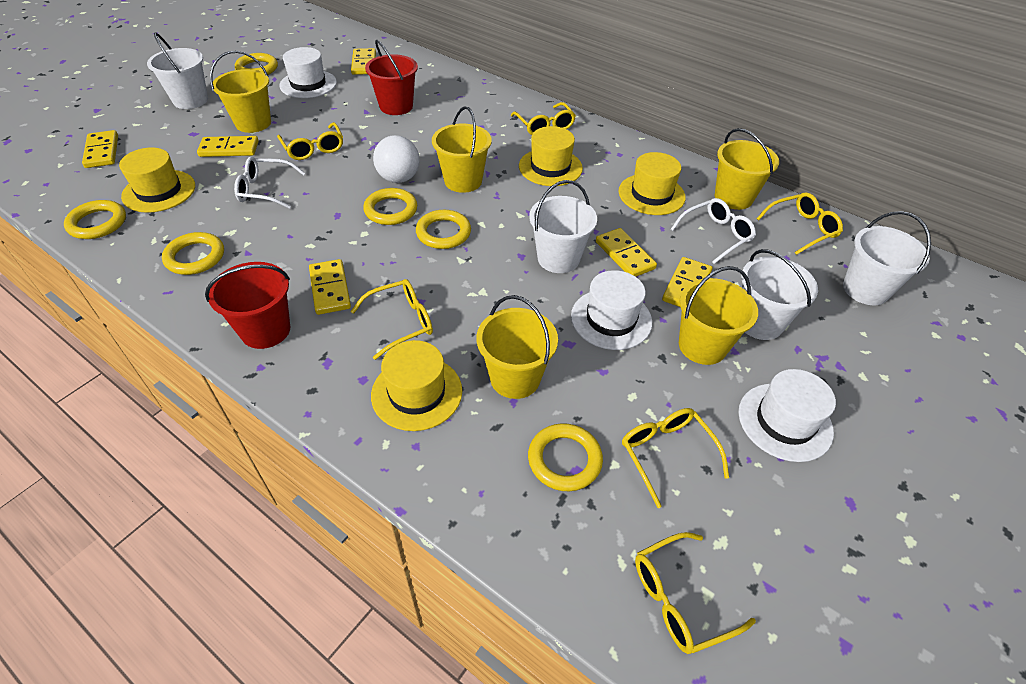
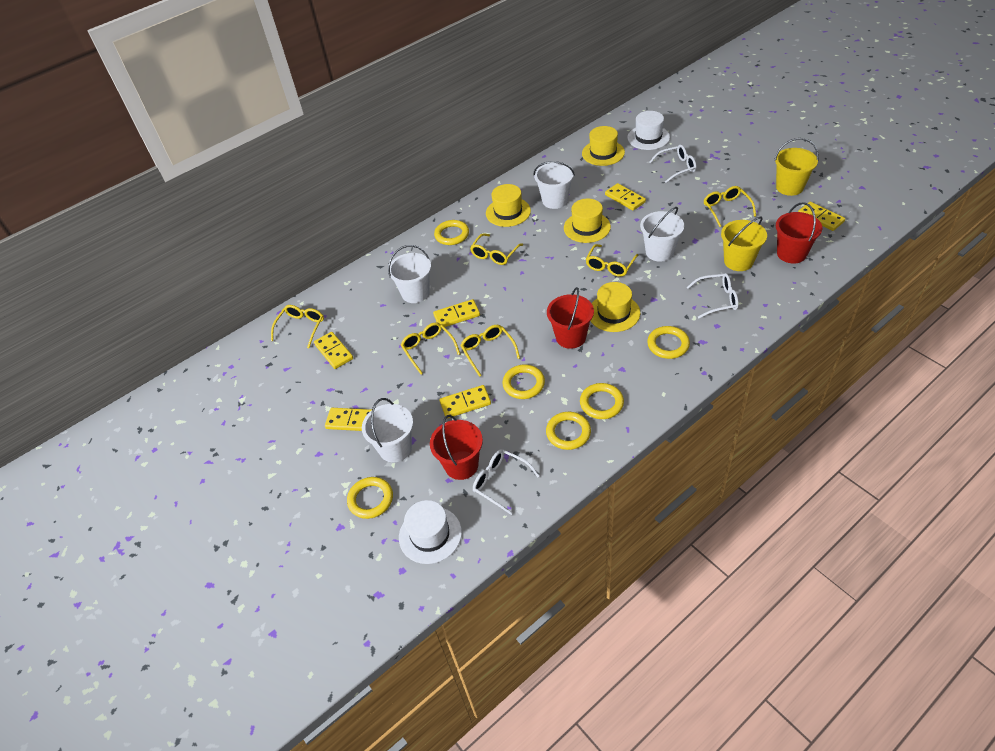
red bucket: 2 -> 3
white ball: 1 -> 0
white glasses: 2 -> 3
white hat: 3 -> 2
yellow bucket: 5 -> 2

